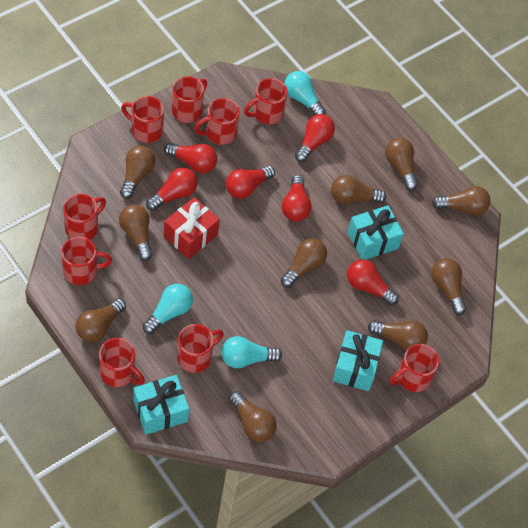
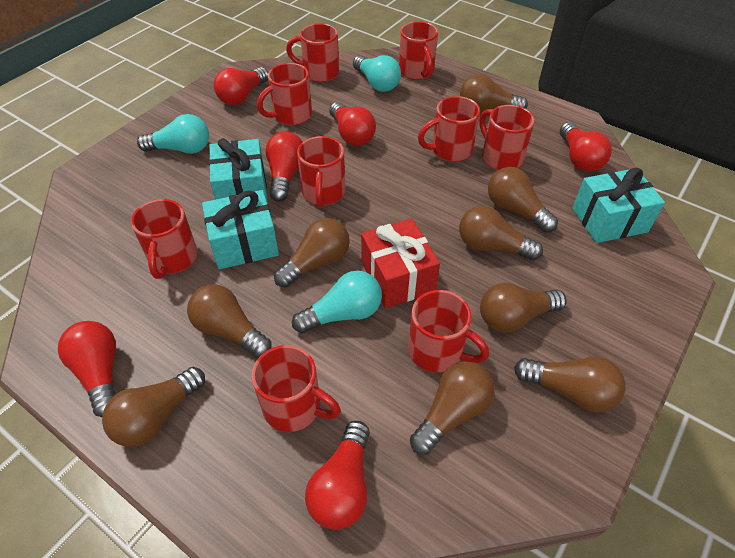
brown light bulb: 10 -> 9

